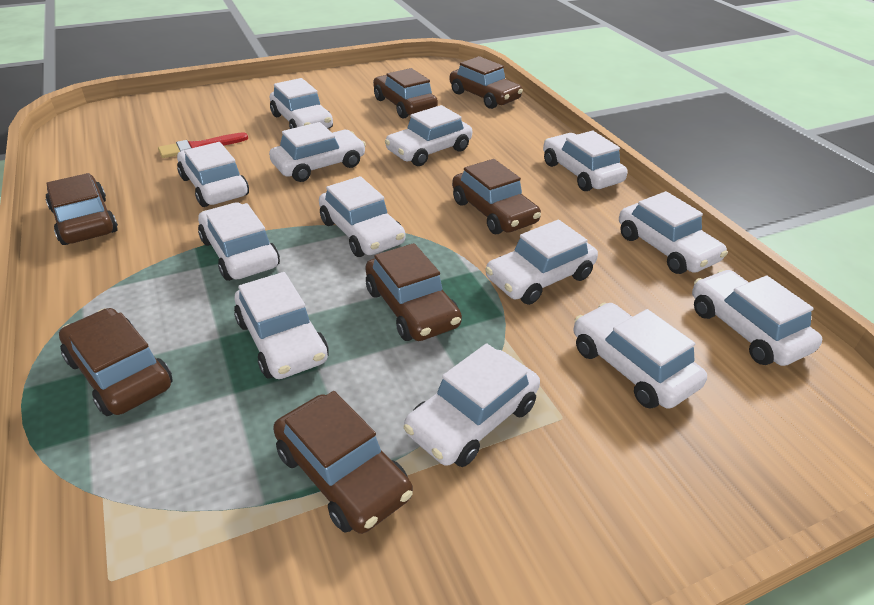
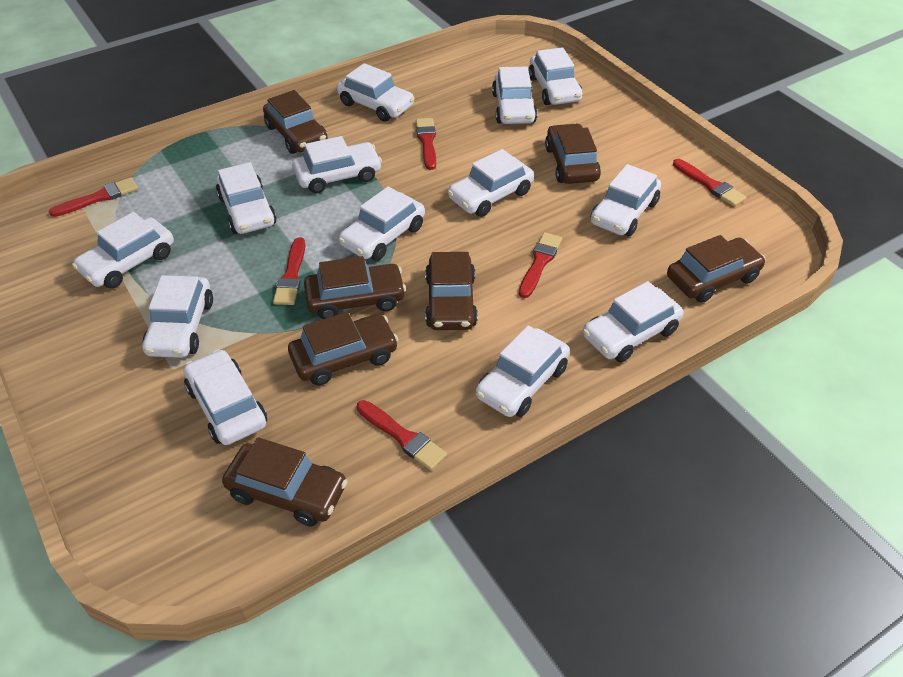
red brush: 1 -> 6

